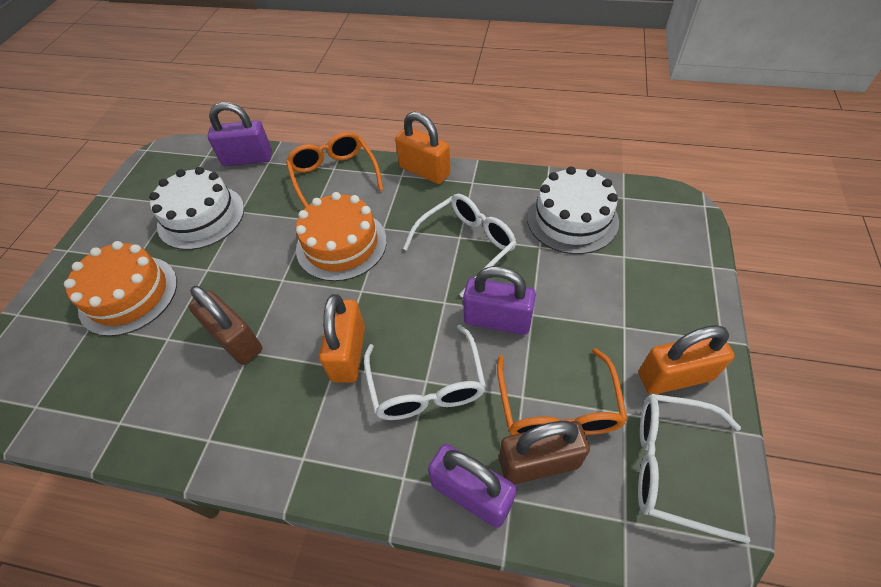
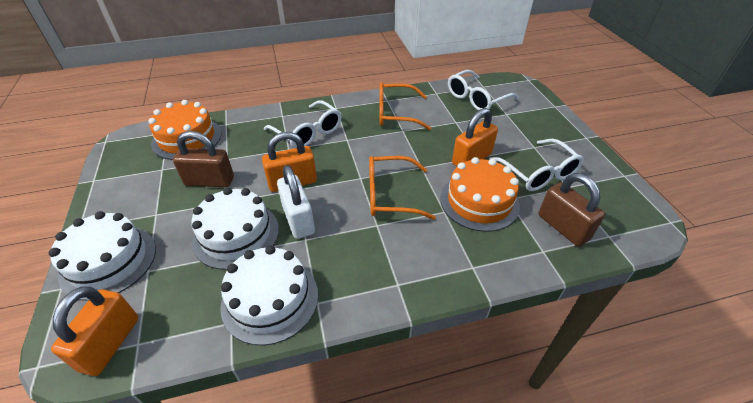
purple padlock: 3 -> 0
white cake: 2 -> 3
white padlock: 0 -> 1

